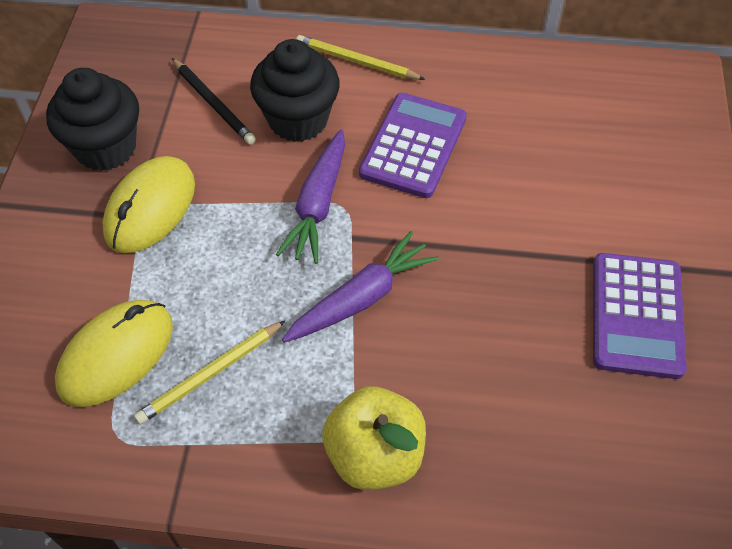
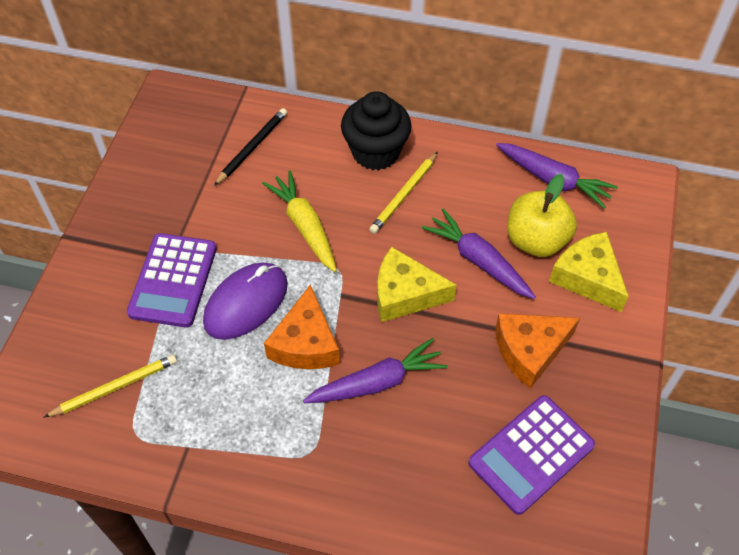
black cupcake: 2 -> 1
orange cheese: 0 -> 2
purple carrot: 2 -> 3
purple mouse: 0 -> 1
yellow carrot: 0 -> 1
yellow cheese: 0 -> 2
yellow mouse: 2 -> 0

